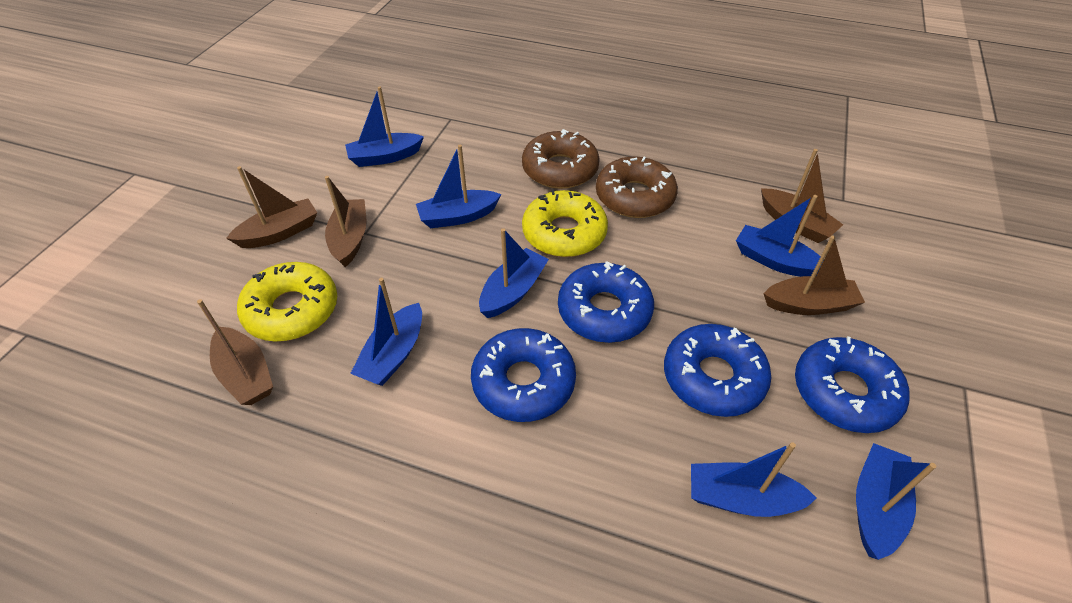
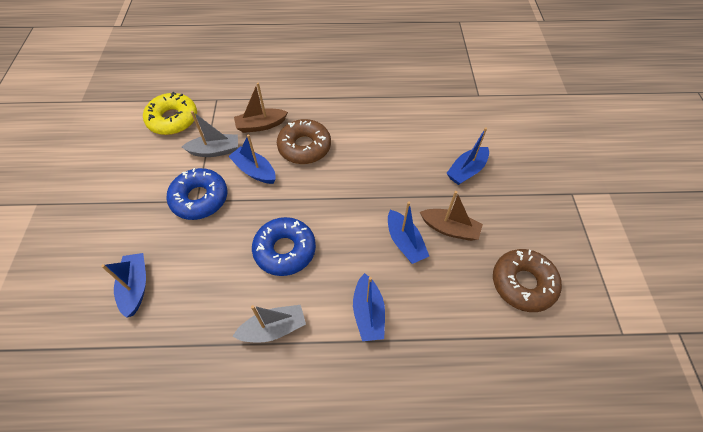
blue boat: 7 -> 5
blue donut: 4 -> 2
brown boat: 5 -> 2
grey boat: 0 -> 2
yellow donut: 2 -> 1

